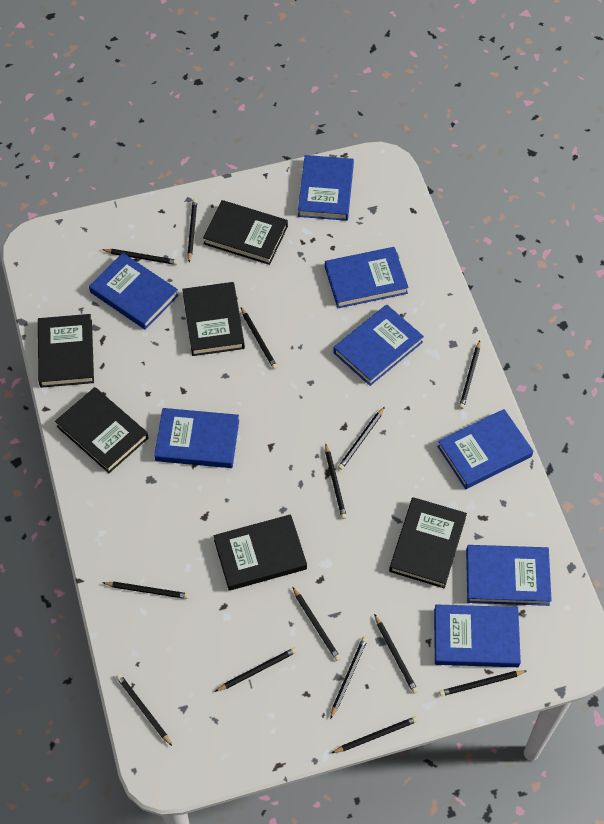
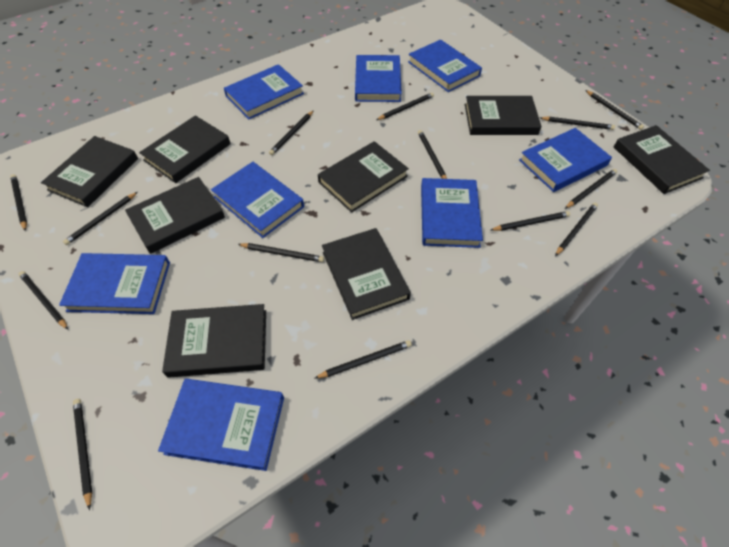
black book: 6 -> 8

